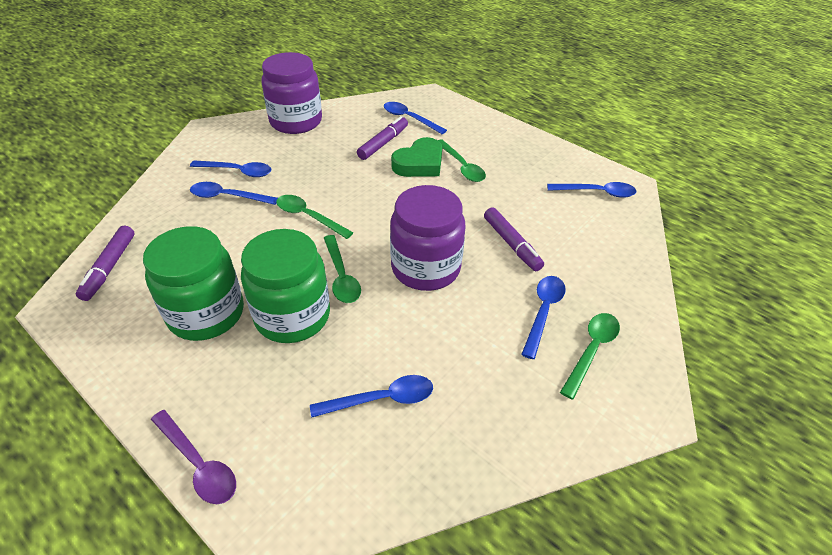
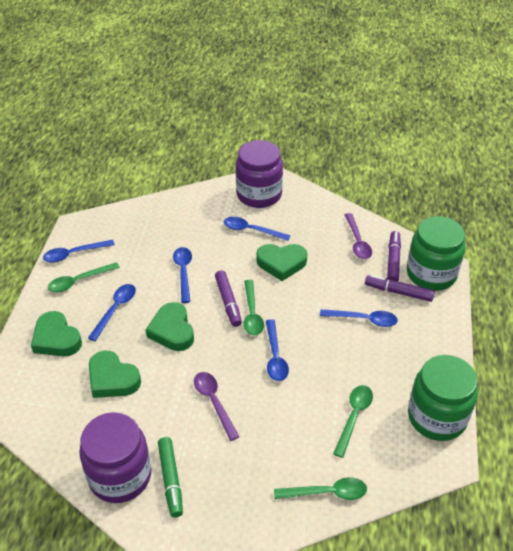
green heart: 1 -> 4
green marker: 0 -> 1
purple spoon: 1 -> 2

